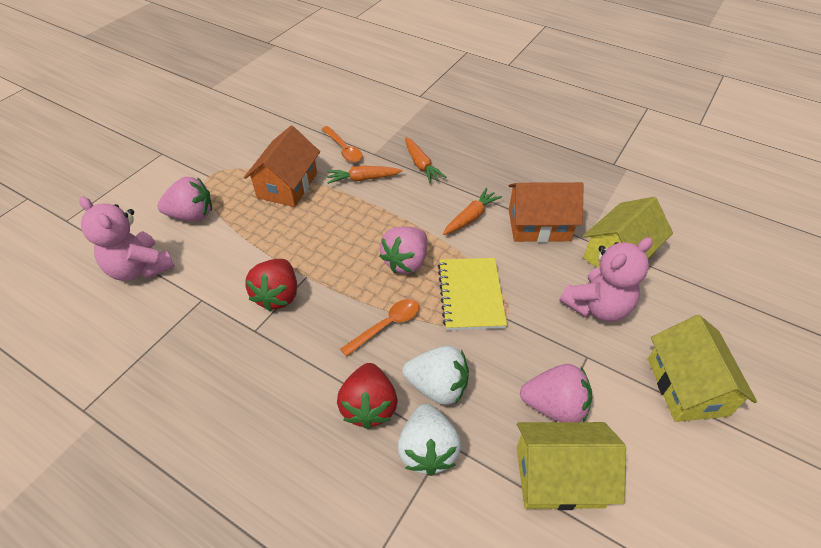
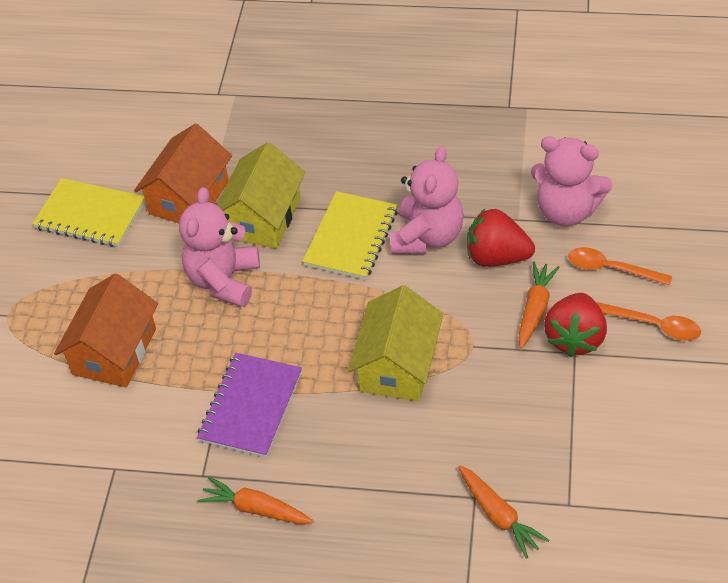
pink strawberry: 3 -> 0
pink teddy bear: 2 -> 3
purple notebook: 0 -> 1
white strawberry: 2 -> 0
yellow house: 3 -> 2
yellow notebook: 1 -> 2

